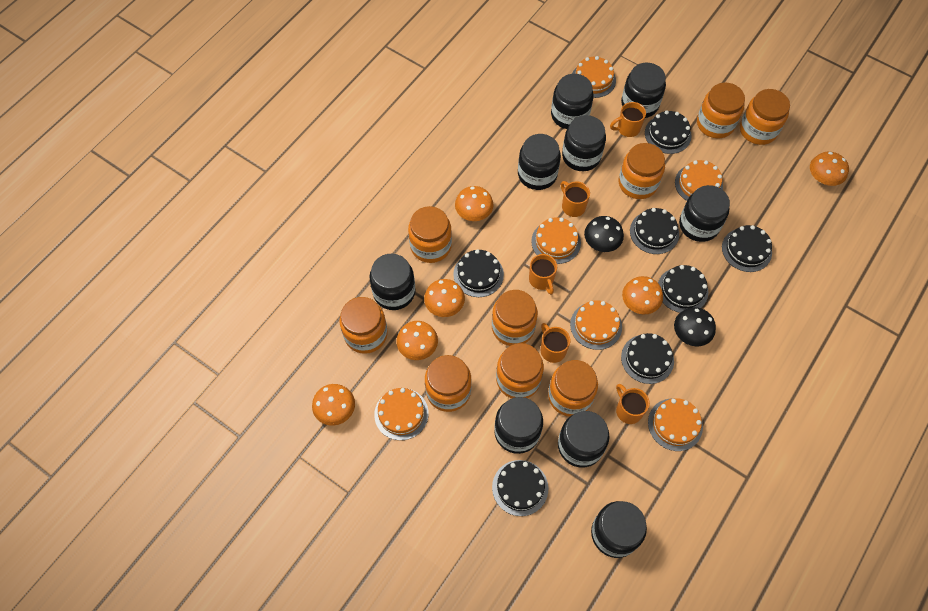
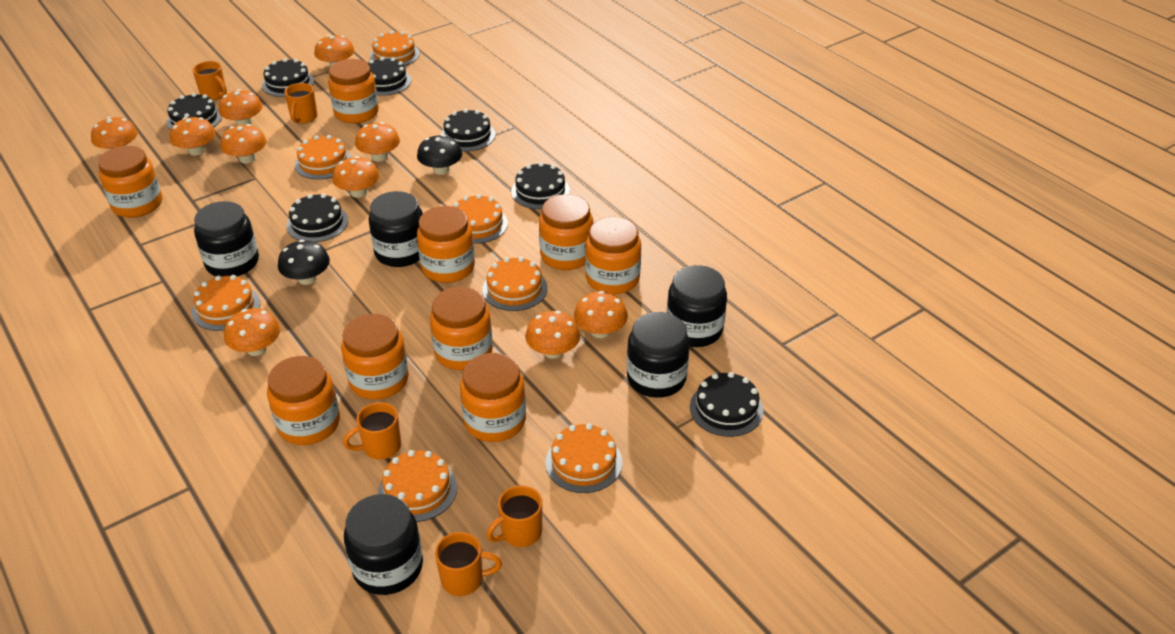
black jar: 9 -> 5
orange cake: 6 -> 7
orange mushroom: 6 -> 10

